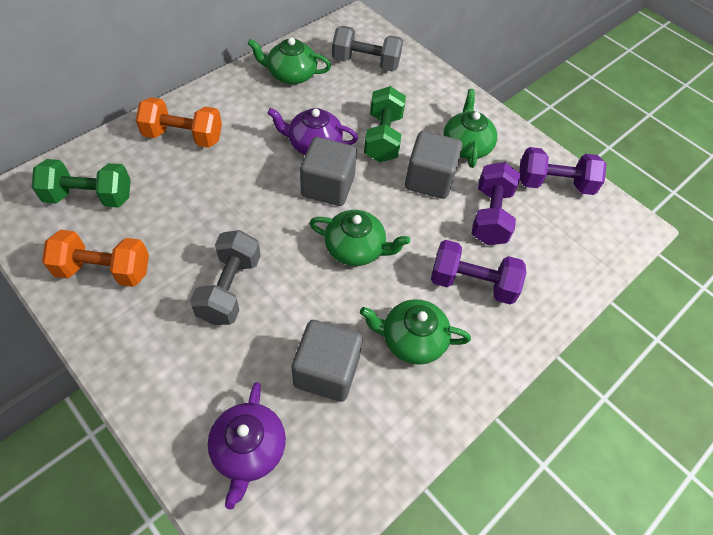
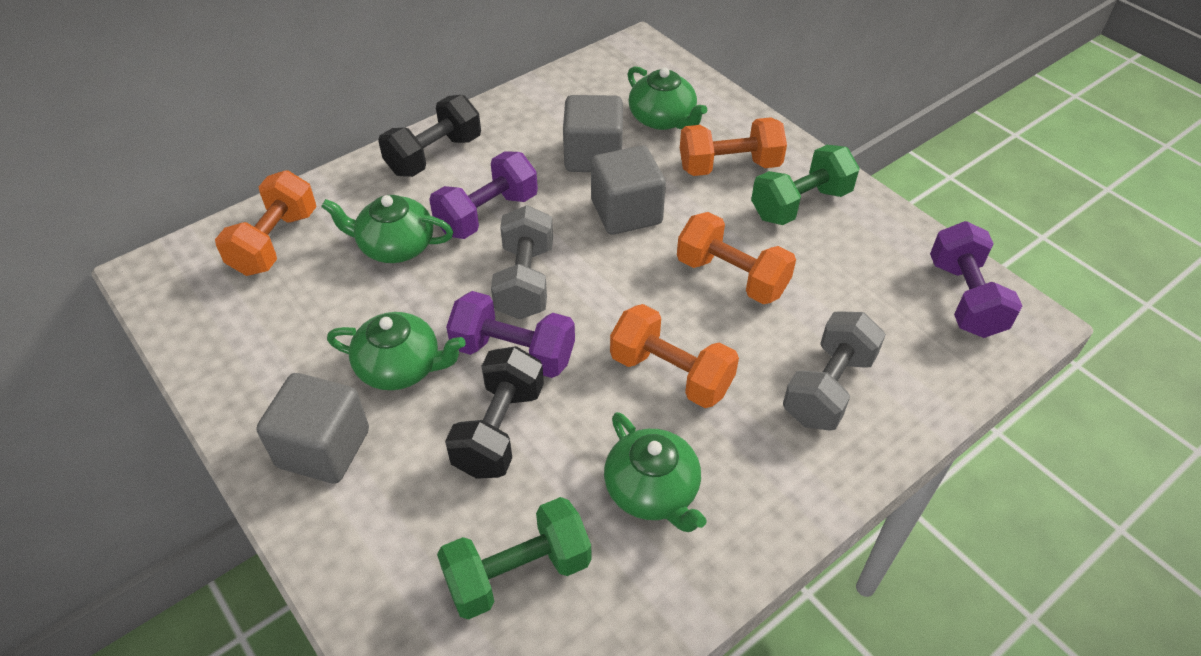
black dumbbell: 0 -> 2
orange dumbbell: 2 -> 4
purple teapot: 2 -> 0

